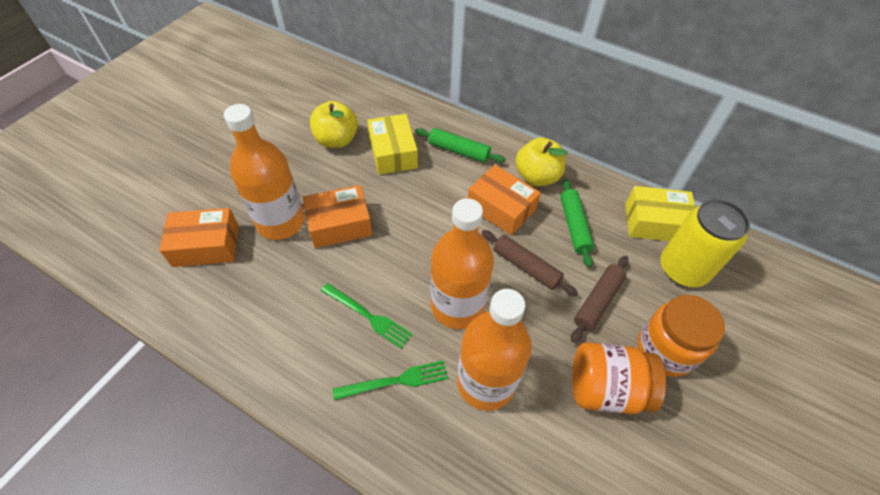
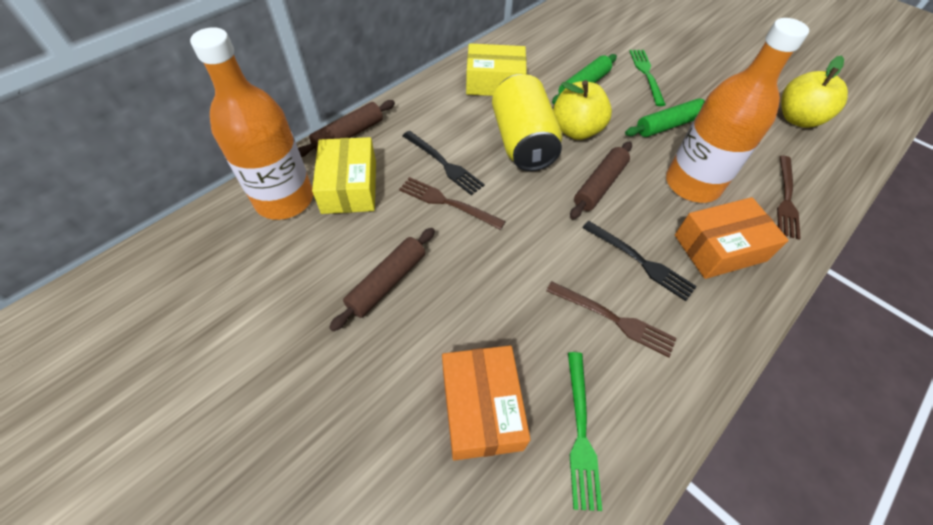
black fork: 0 -> 2
brown fork: 0 -> 3
brown rolling pin: 2 -> 3
orange bottle: 3 -> 2
orange box: 3 -> 2
orange jar: 2 -> 0

